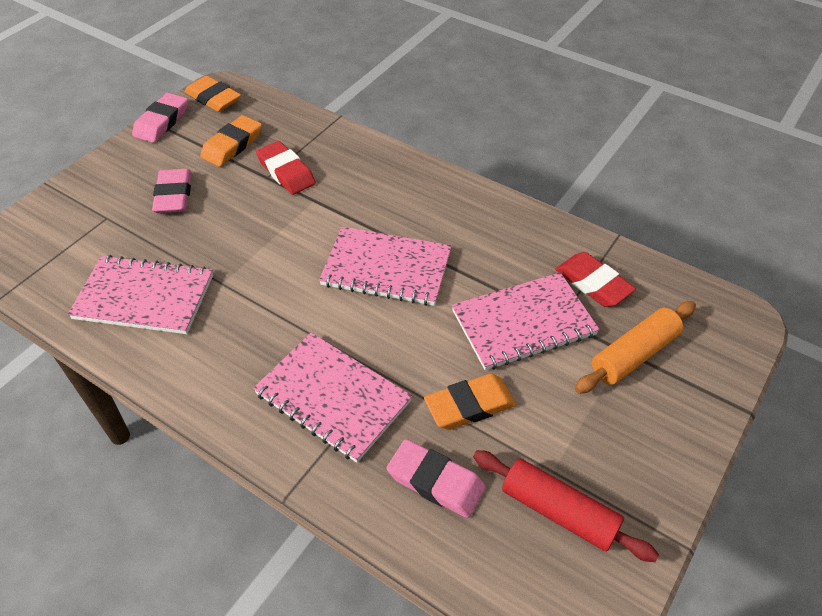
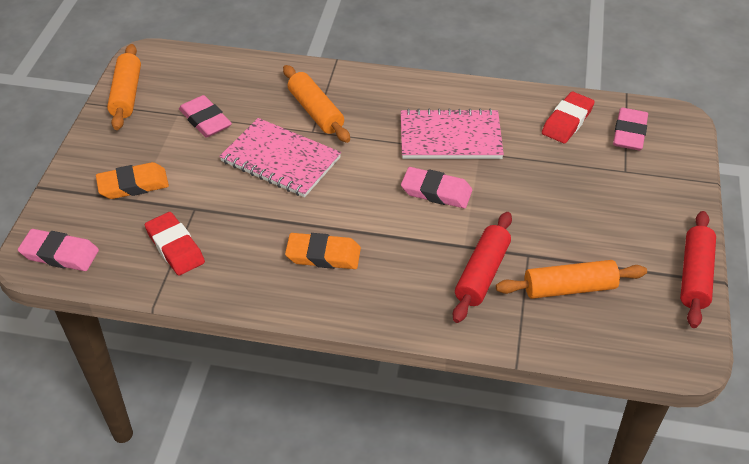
orange eraser: 3 -> 2
orange rolling pin: 1 -> 3
pink eraser: 3 -> 4
pink notebook: 4 -> 2
red rolling pin: 1 -> 2

